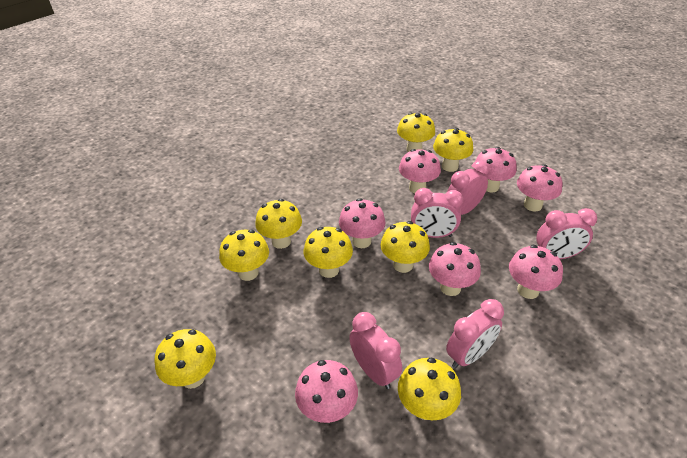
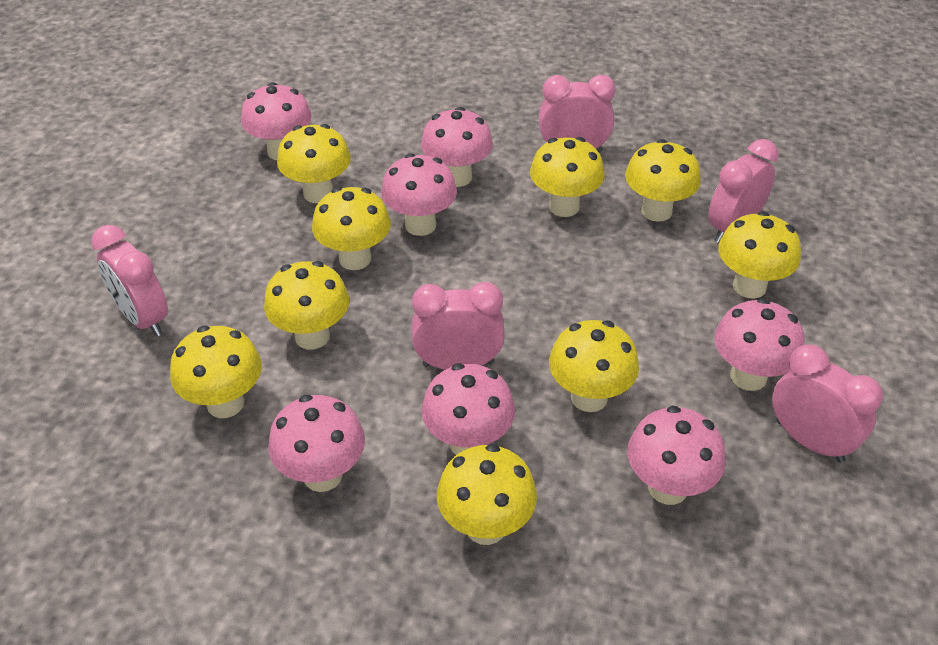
yellow mushroom: 8 -> 9

